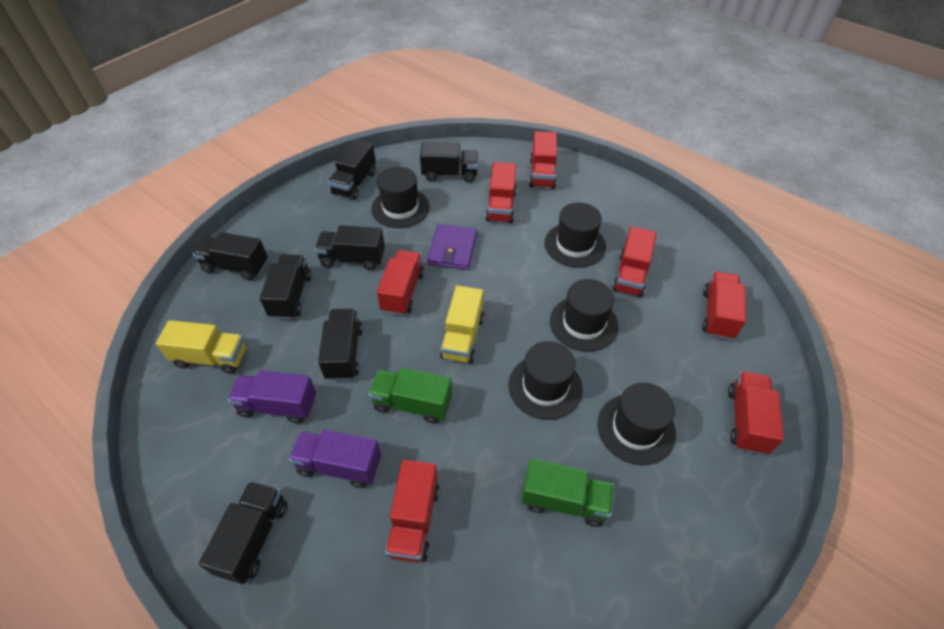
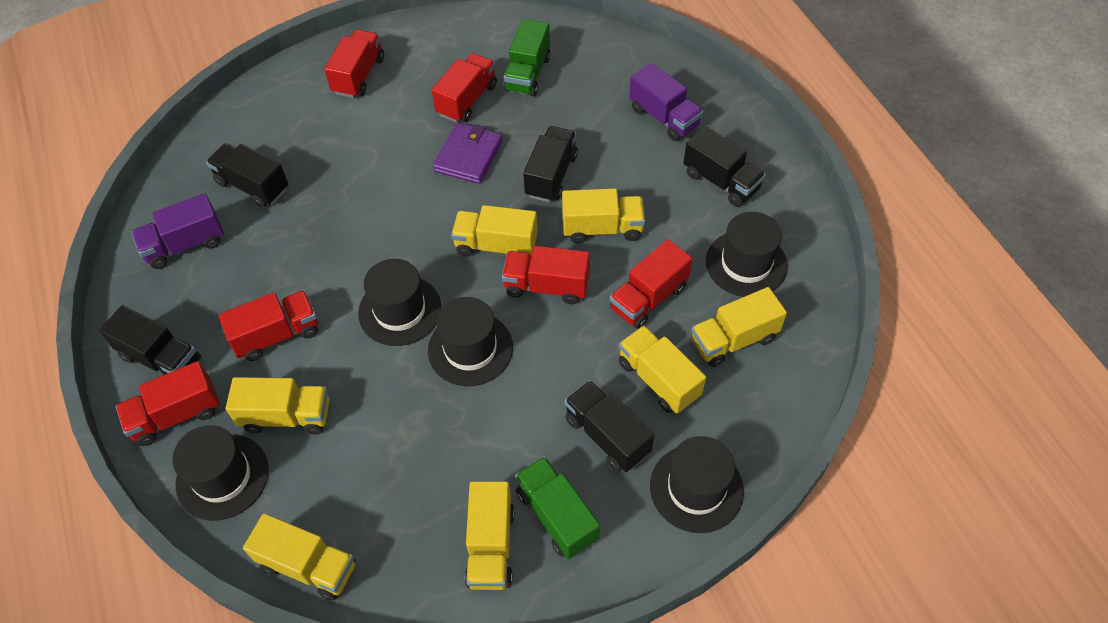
black truck: 7 -> 5
red truck: 7 -> 6
yellow truck: 2 -> 7

